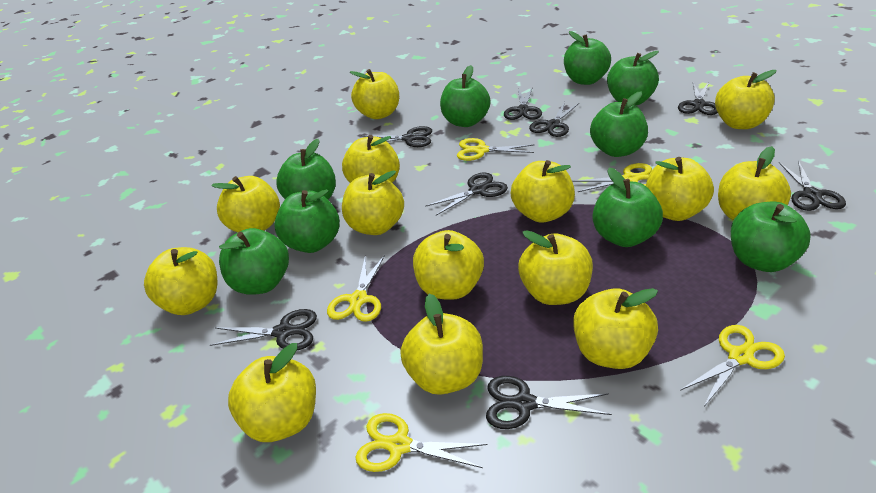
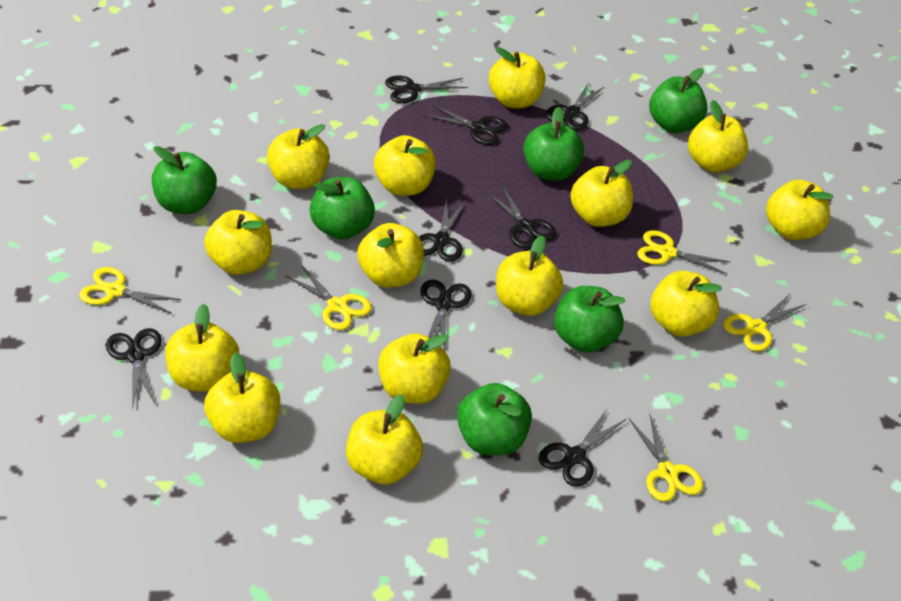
green apple: 9 -> 6

